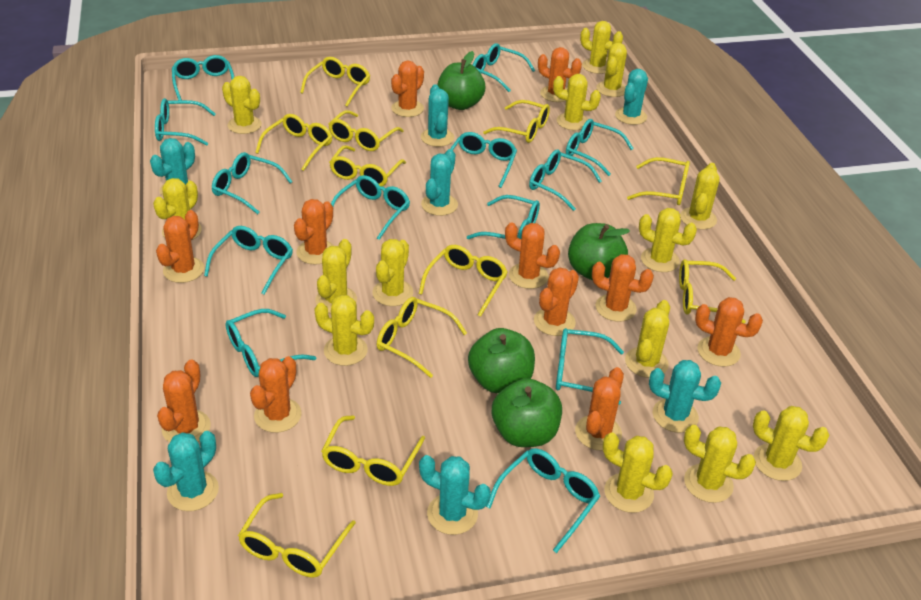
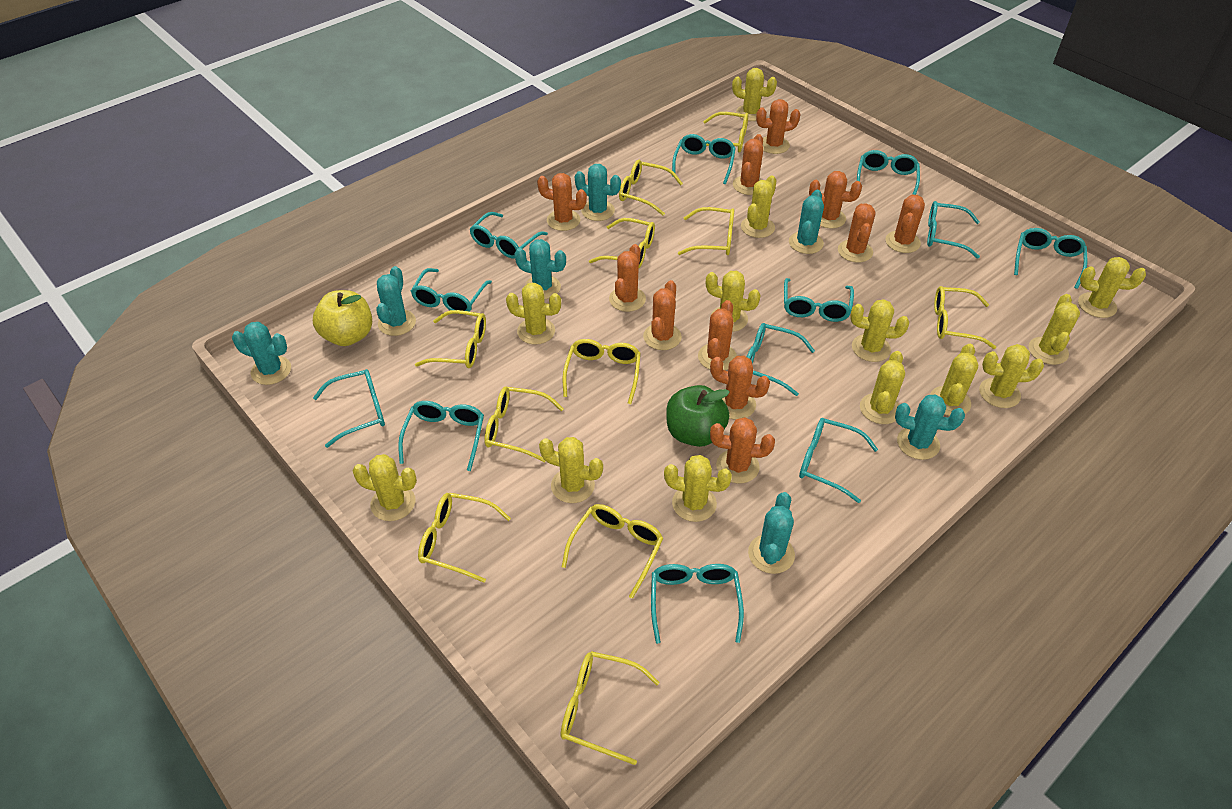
green apple: 4 -> 1
turquoise glasses: 13 -> 12
yellow apple: 0 -> 1
yellow cactus: 14 -> 13

